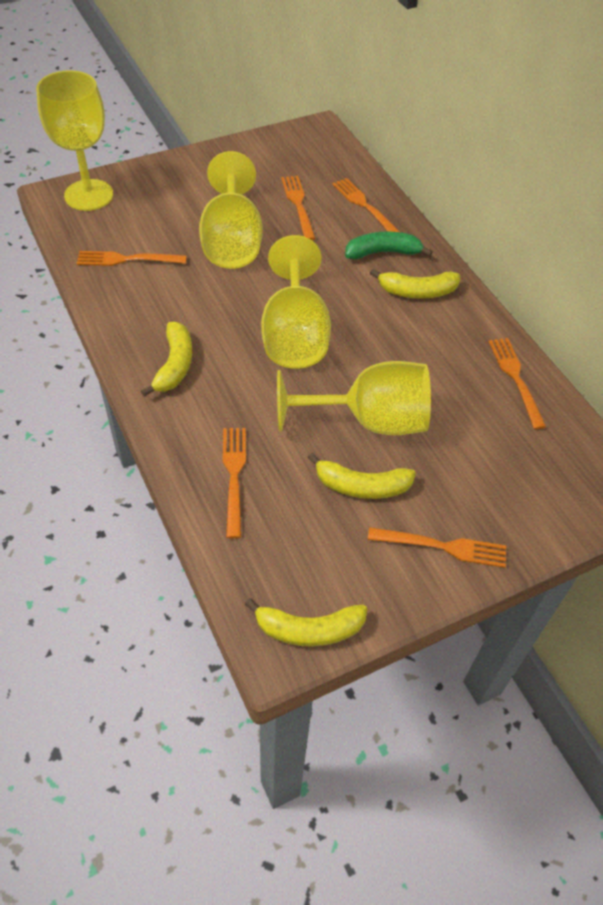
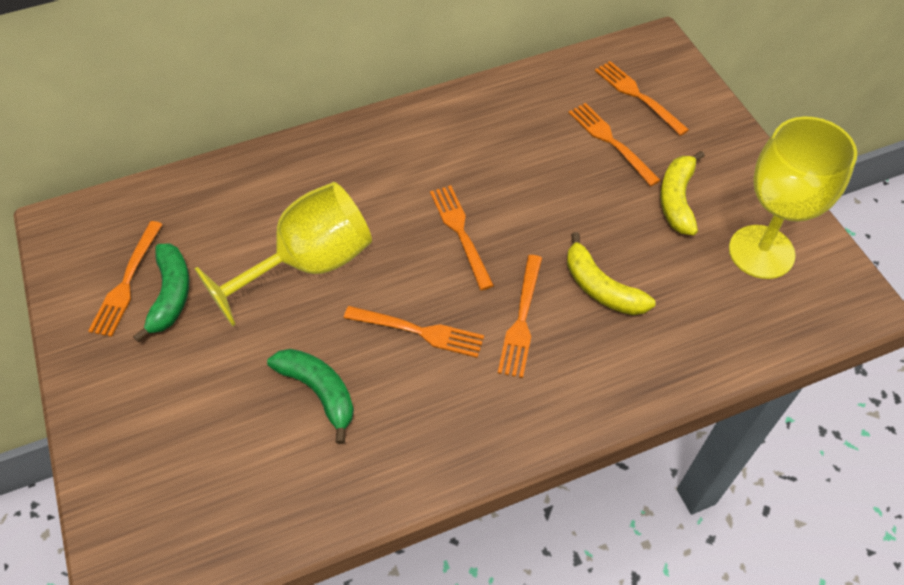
green banana: 1 -> 2
yellow banana: 4 -> 2
yellow goblet: 4 -> 2

